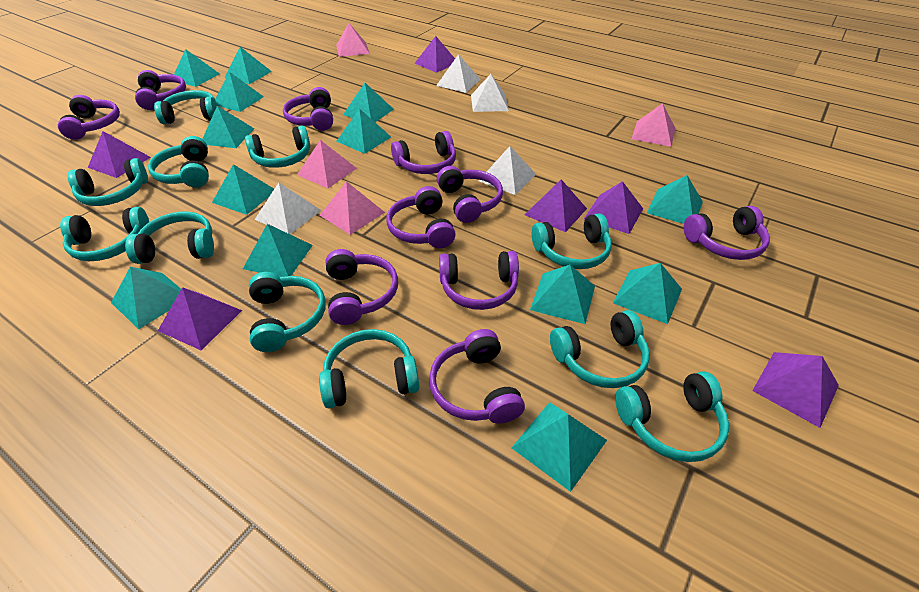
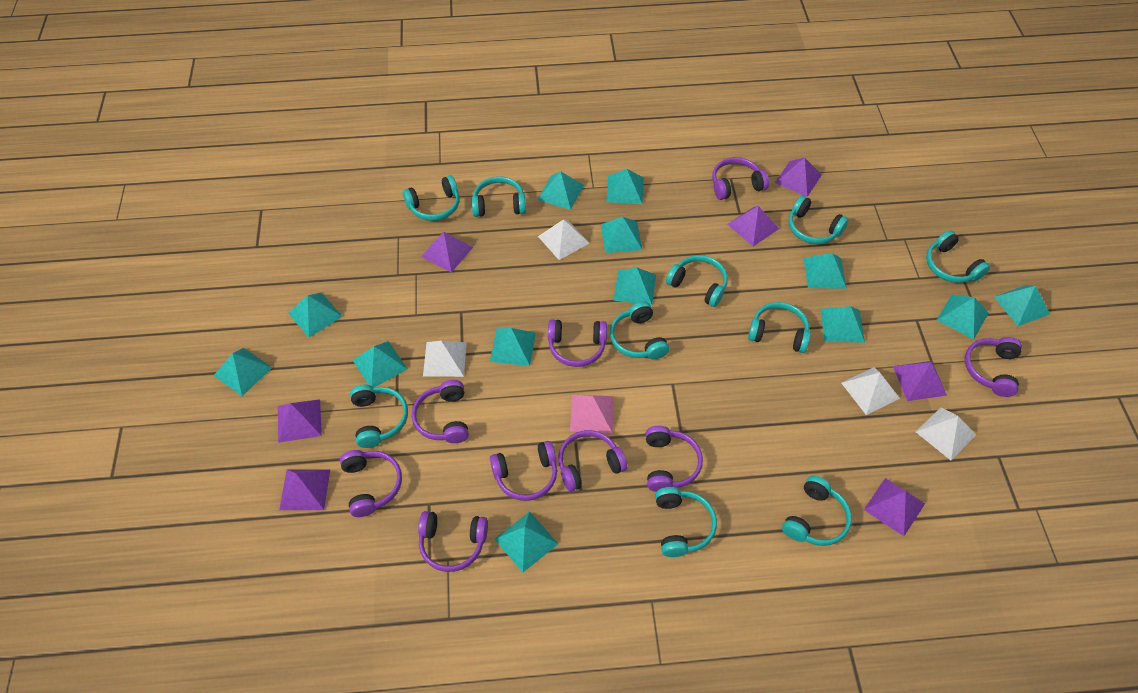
pink pyramid: 4 -> 1
purple headphones: 10 -> 9
purple pyramid: 6 -> 7
turquoise headphones: 11 -> 10

